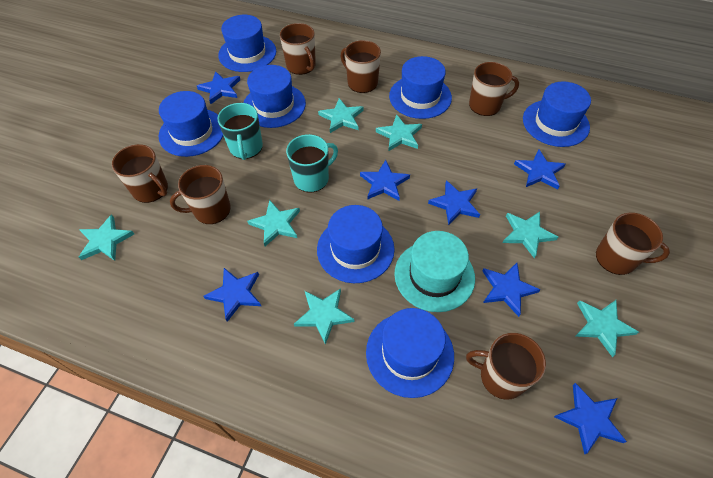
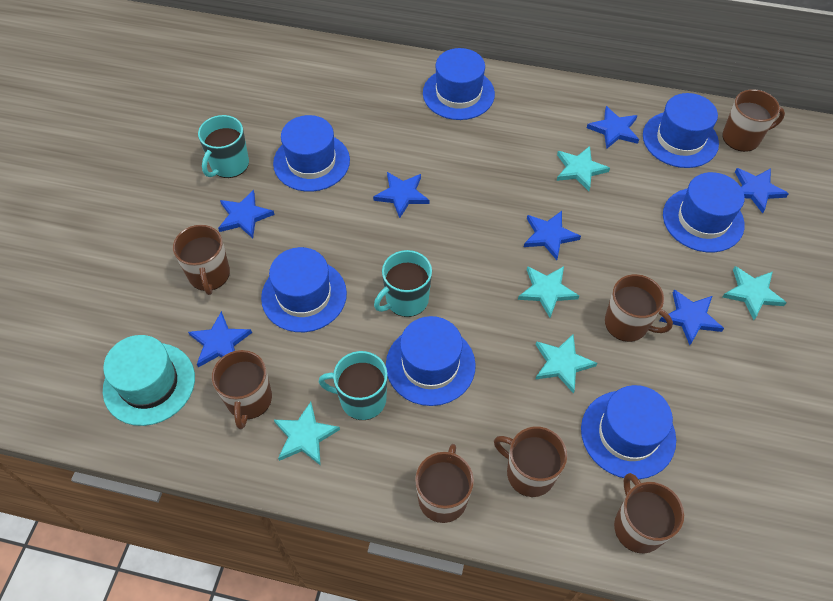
turquoise mug: 2 -> 3
turquoise star: 7 -> 5

